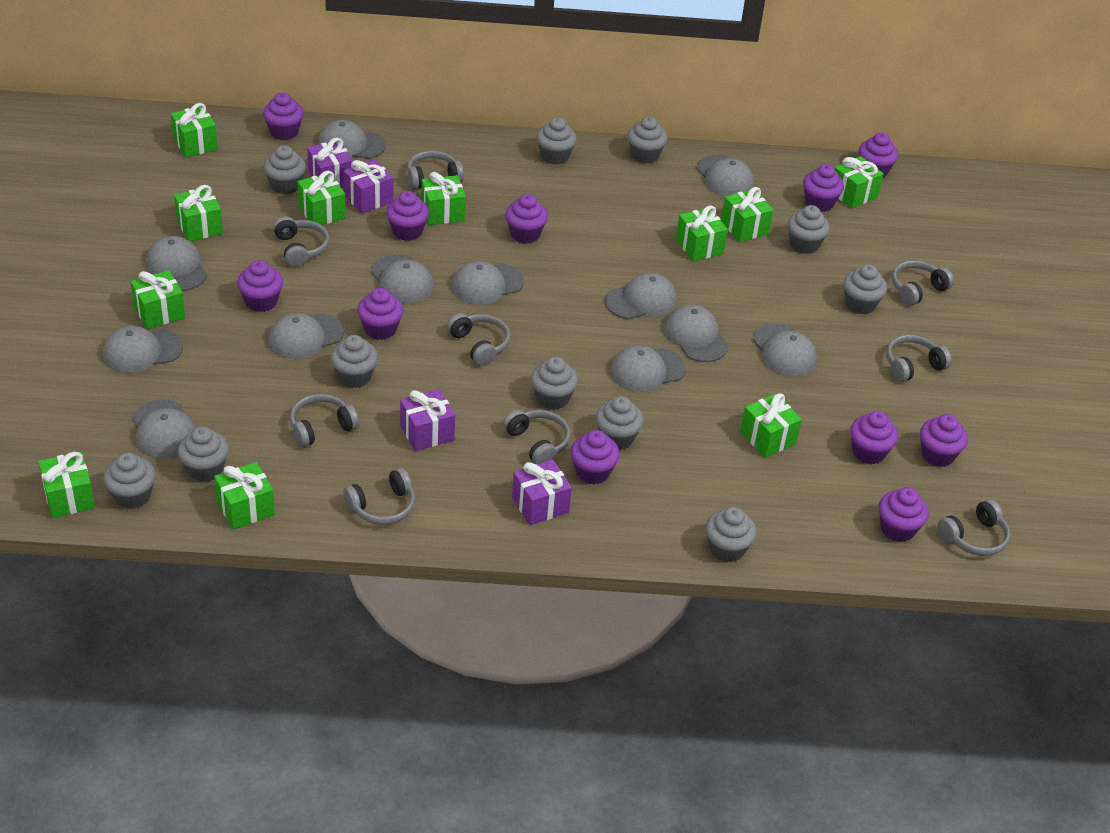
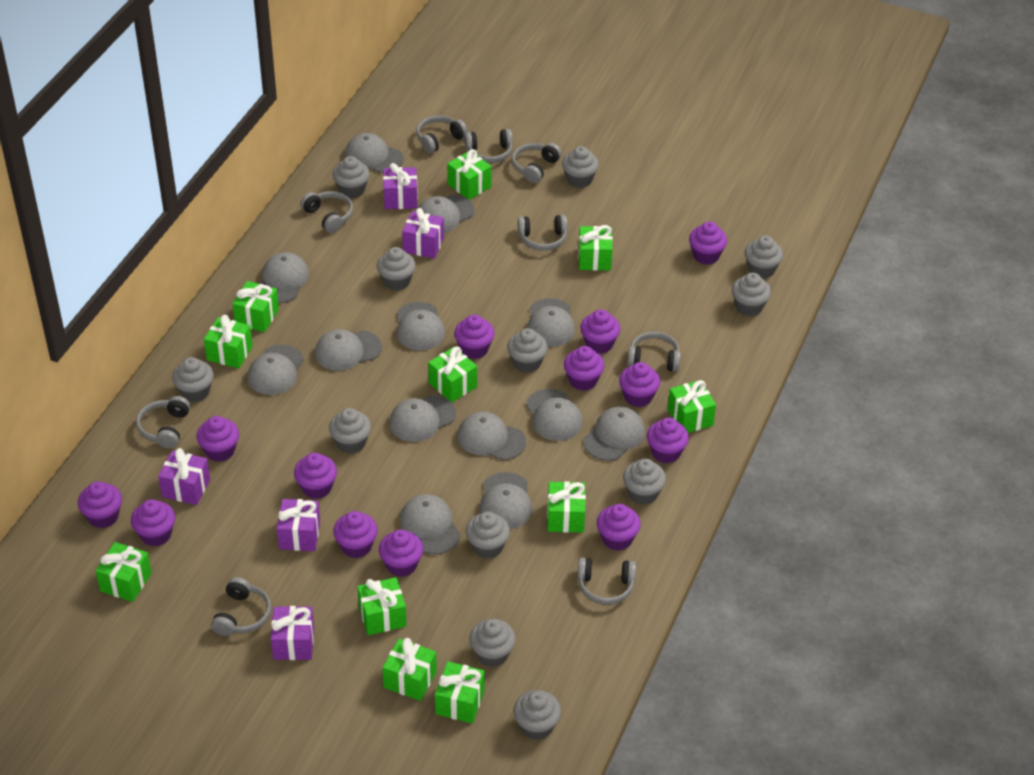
grey cap: 12 -> 13
grey cupcake: 11 -> 12
purple cupcake: 11 -> 13
purple gift: 4 -> 5

